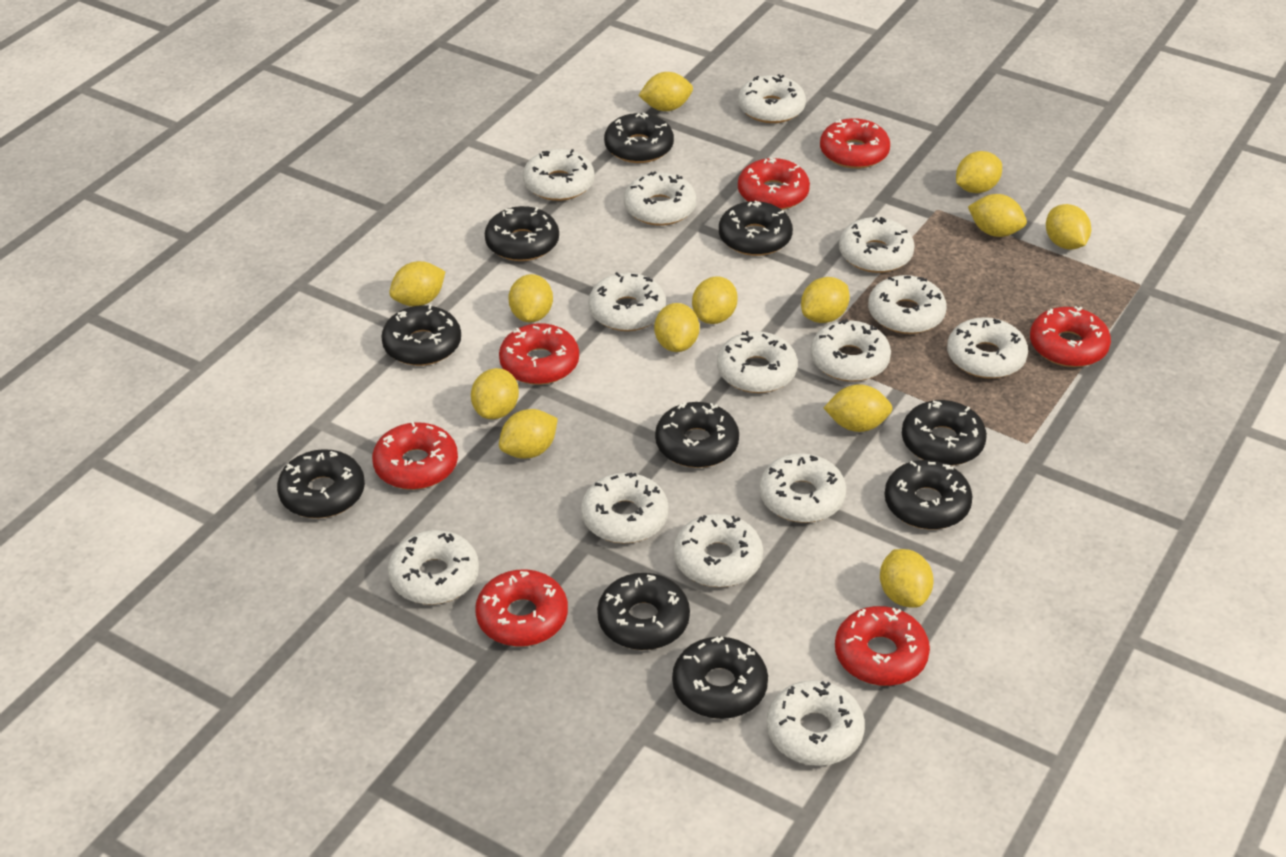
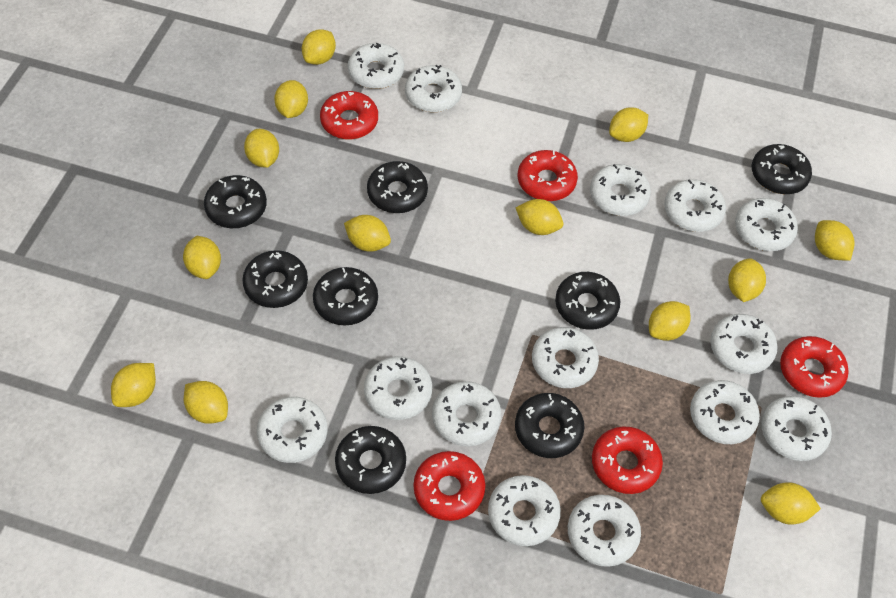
black donut: 10 -> 8
red donut: 7 -> 5

